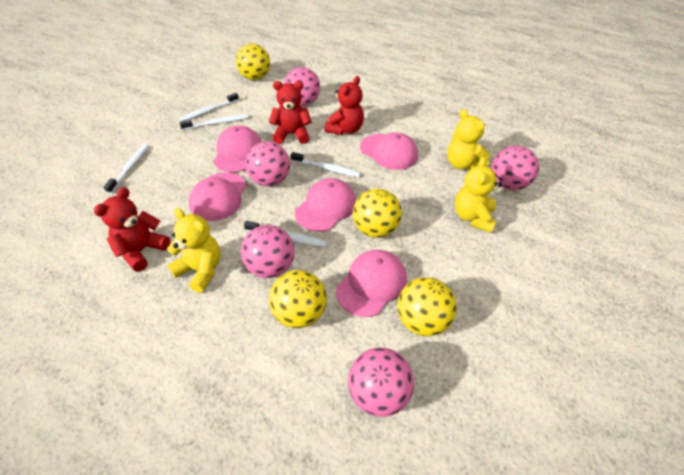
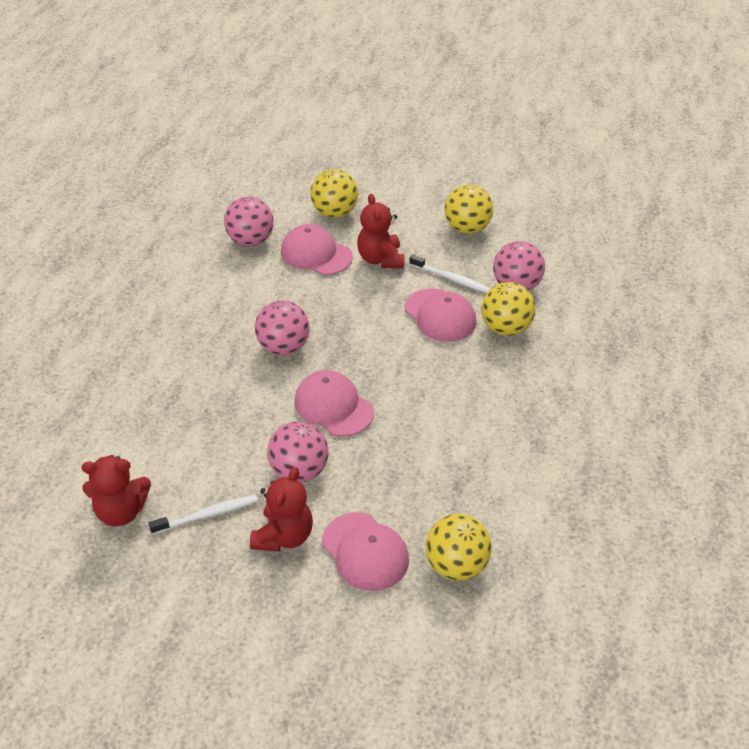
pink ball: 5 -> 4
pink cap: 5 -> 4
white toothbrush: 5 -> 2
yellow teddy bear: 3 -> 0

